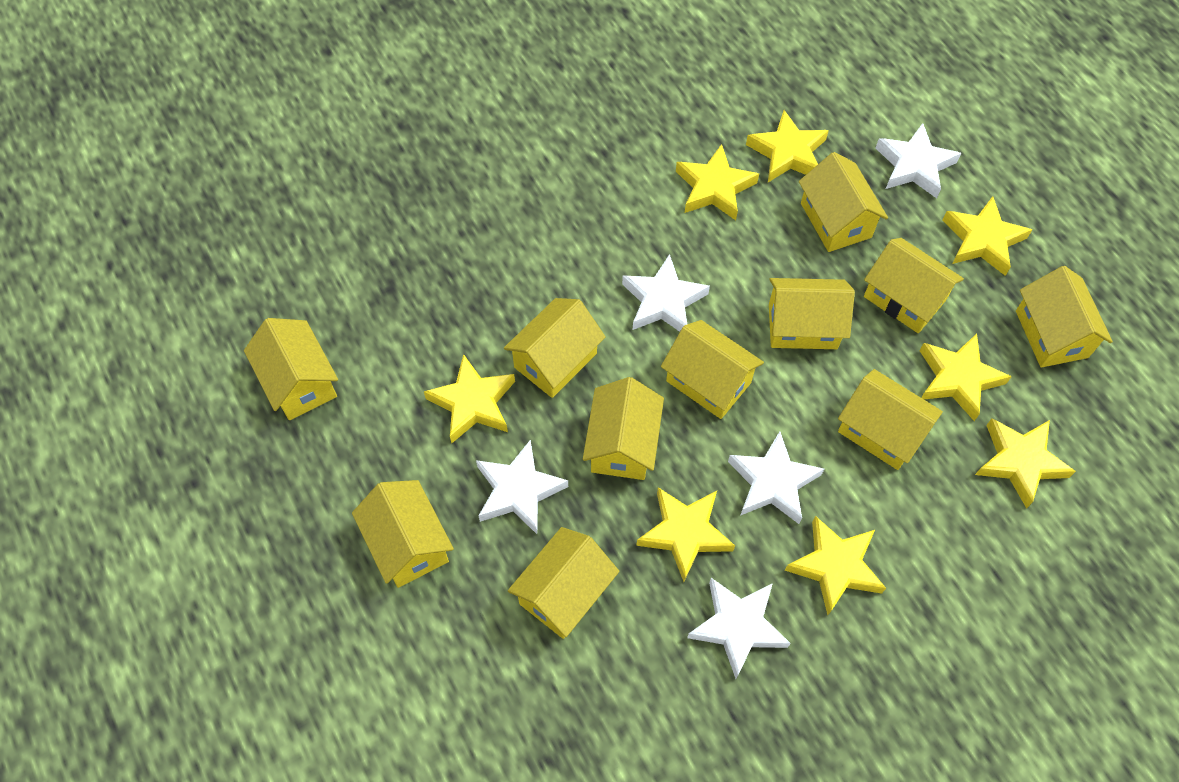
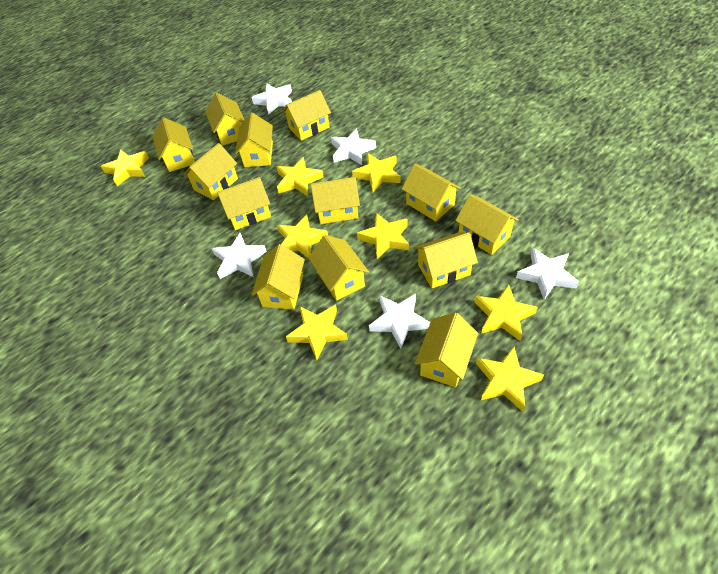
yellow house: 11 -> 13

